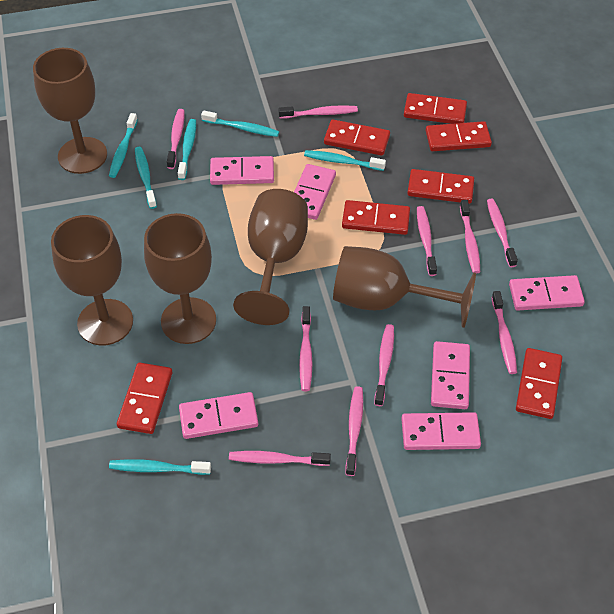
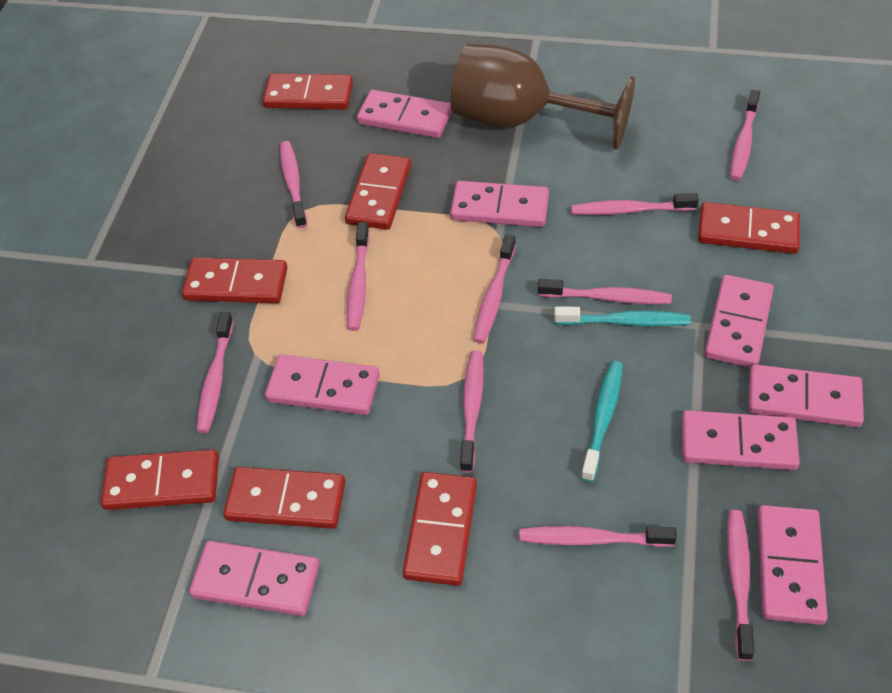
brown goblet: 5 -> 1
pink domino: 6 -> 8
turquoise toothbrush: 6 -> 2

